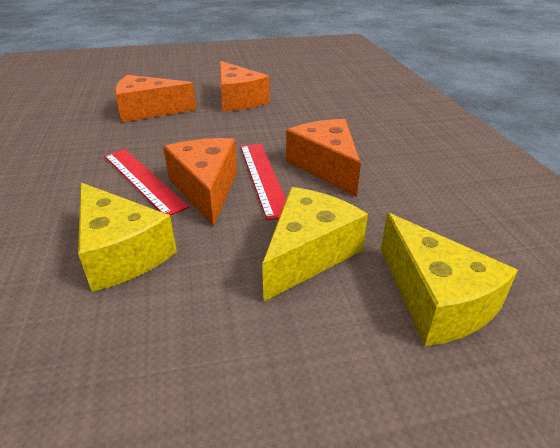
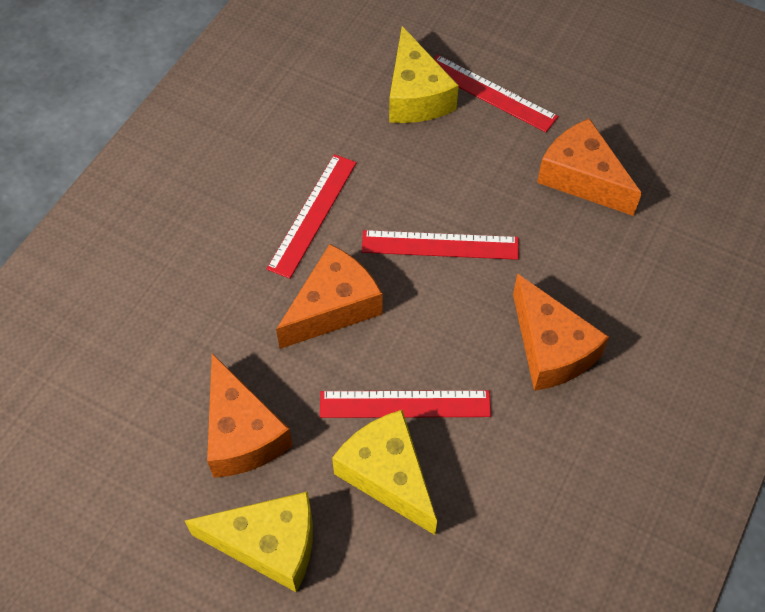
red ruler: 2 -> 4

